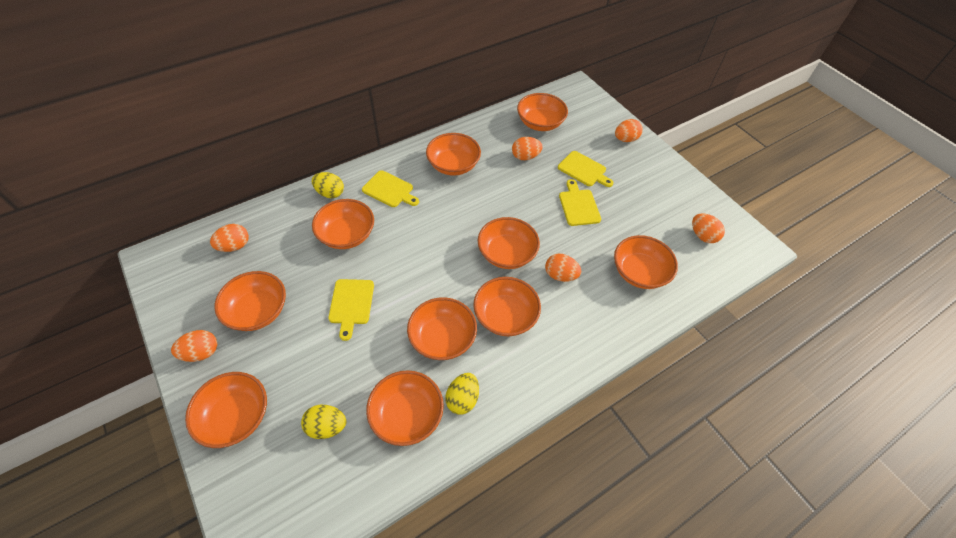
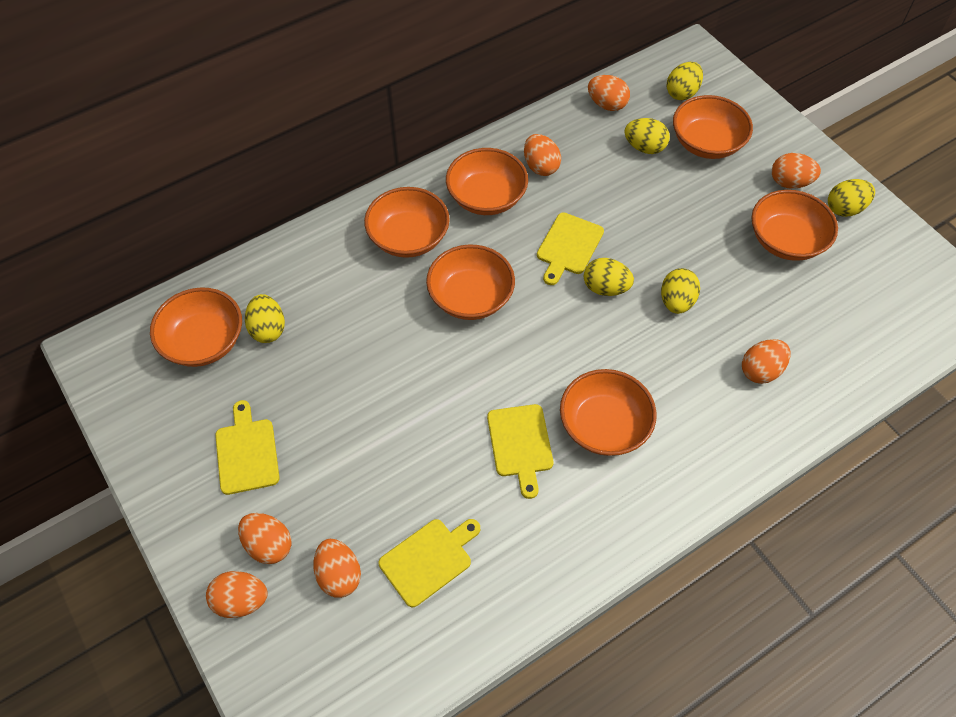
orange bowl: 10 -> 7
orange egg: 6 -> 7
yellow egg: 3 -> 6

